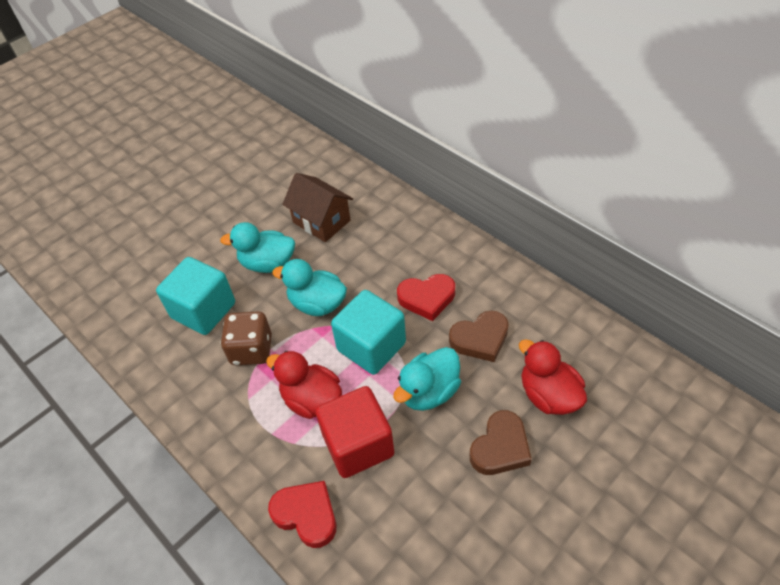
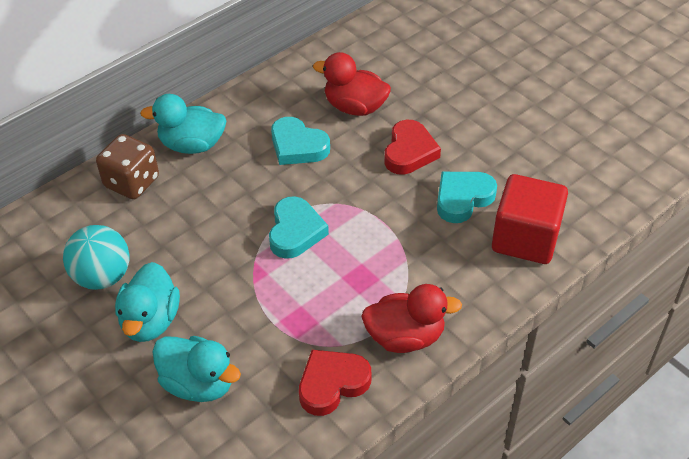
brown heart: 2 -> 0
brown house: 1 -> 0
turquoise ball: 0 -> 1
turquoise cube: 2 -> 0
turquoise heart: 0 -> 3

